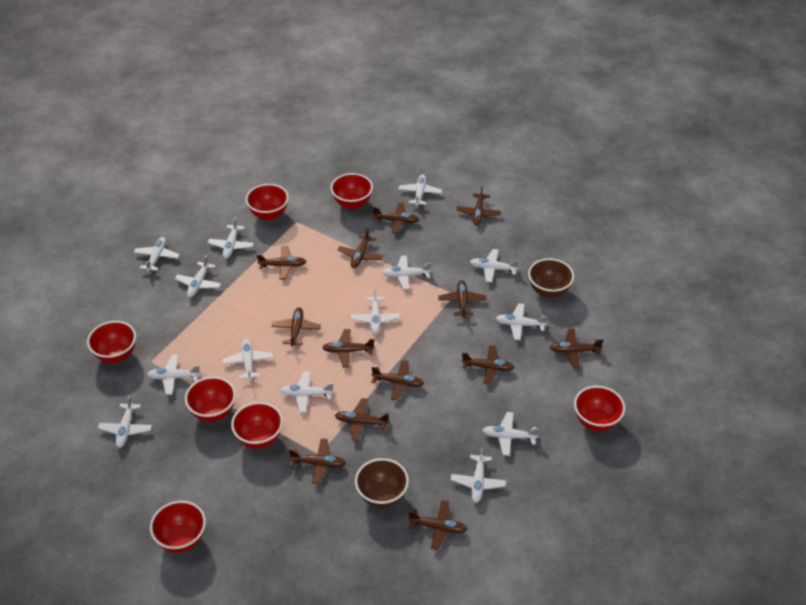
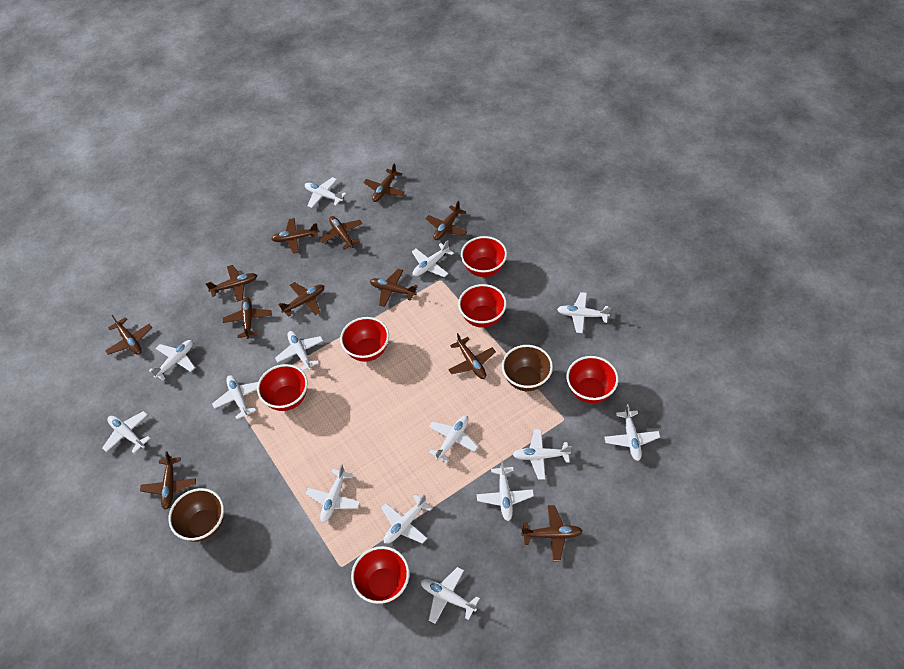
brown plane: 13 -> 12
red bowl: 7 -> 6

